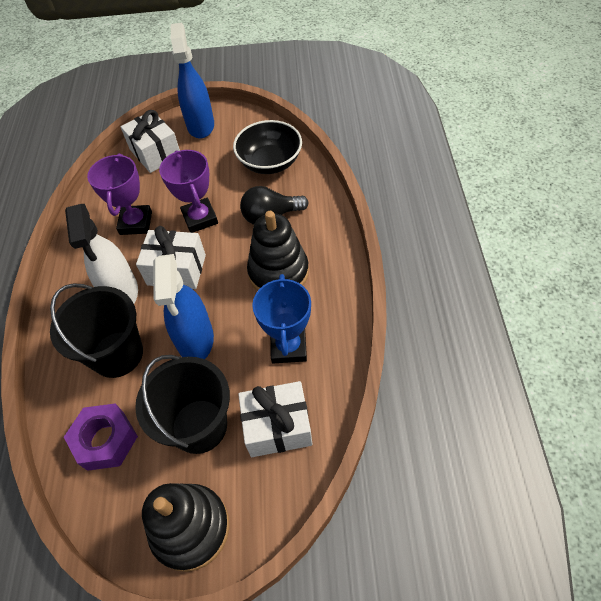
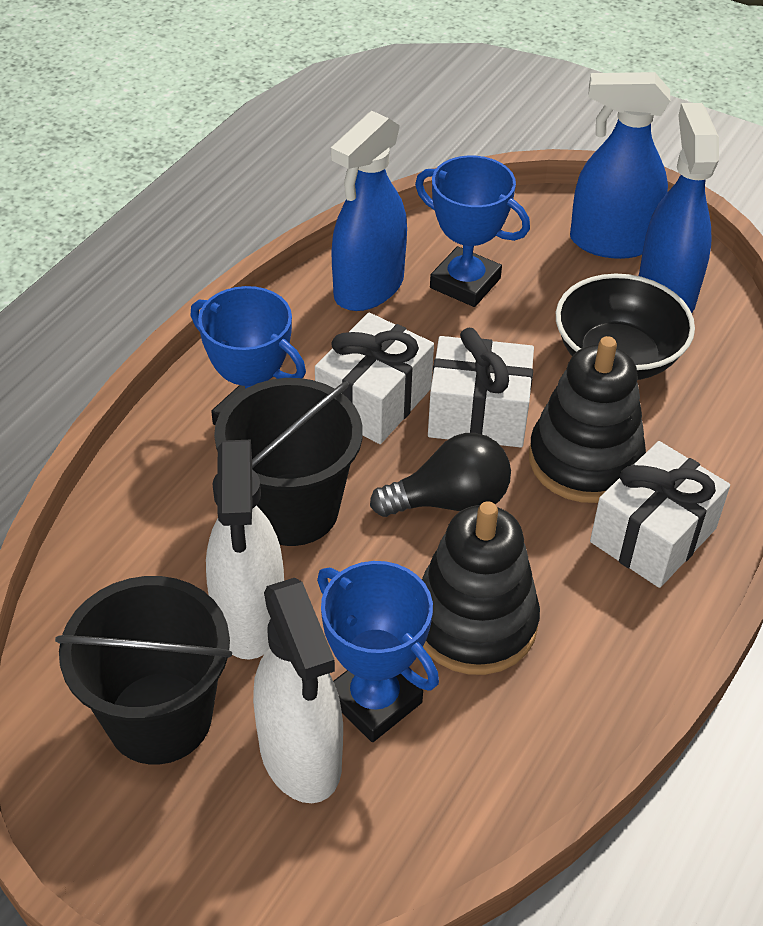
blue spray bottle: 2 -> 3
blue trophy: 1 -> 3
purple nut: 1 -> 0
purple trophy: 2 -> 0
white spray bottle: 1 -> 2

